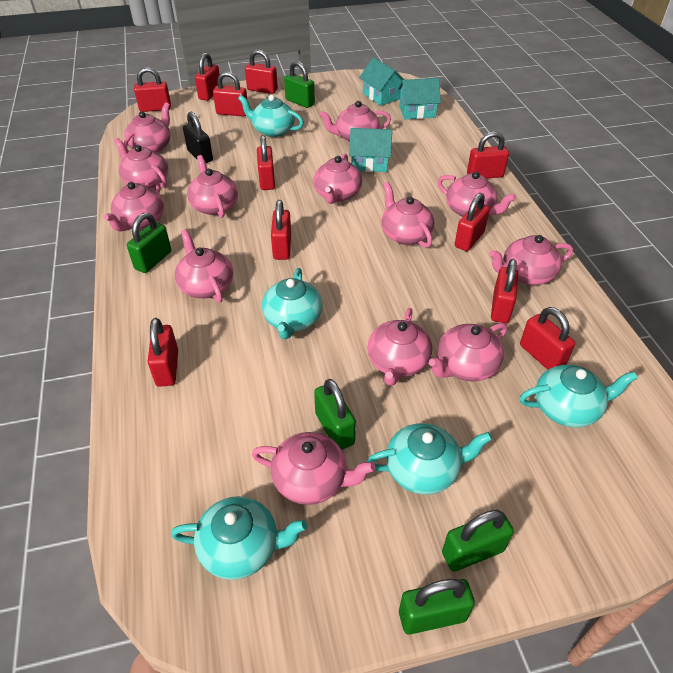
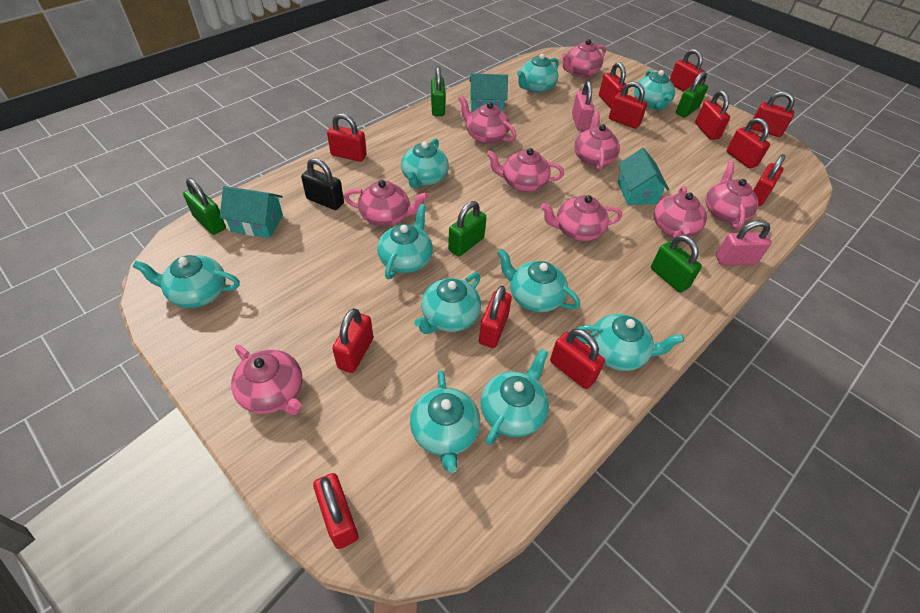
pink padlock: 0 -> 2
pink teapot: 13 -> 9
red padlock: 11 -> 12
turquoise teapot: 5 -> 10

